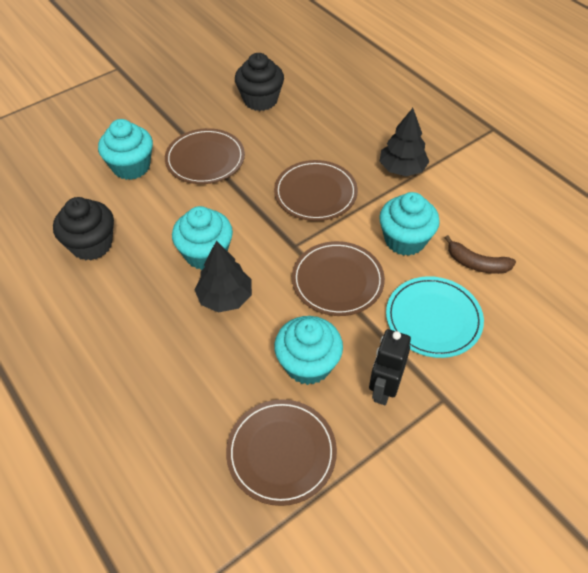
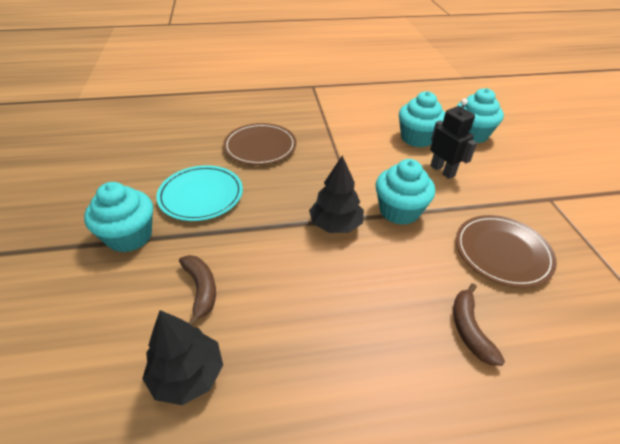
black cupcake: 2 -> 0
brown banana: 1 -> 2
brown plate: 4 -> 2

